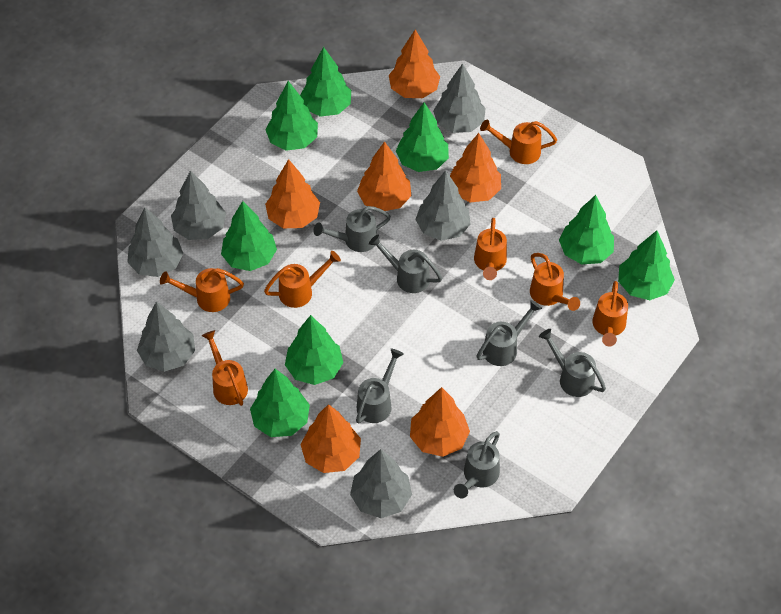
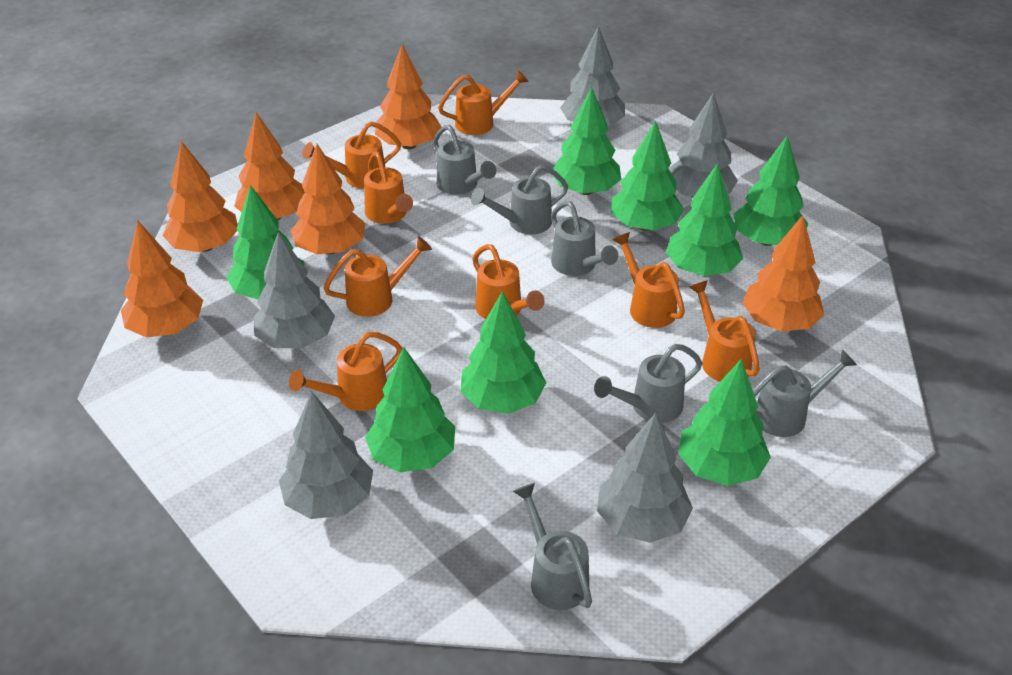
grey tree: 6 -> 5
orange watering can: 7 -> 8

